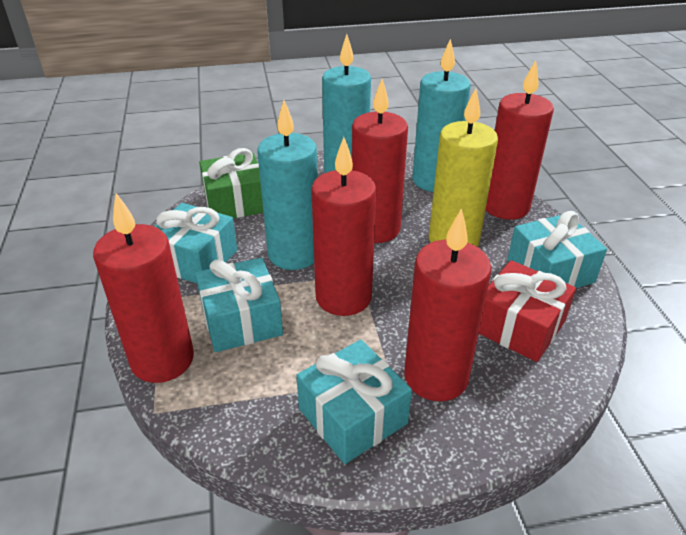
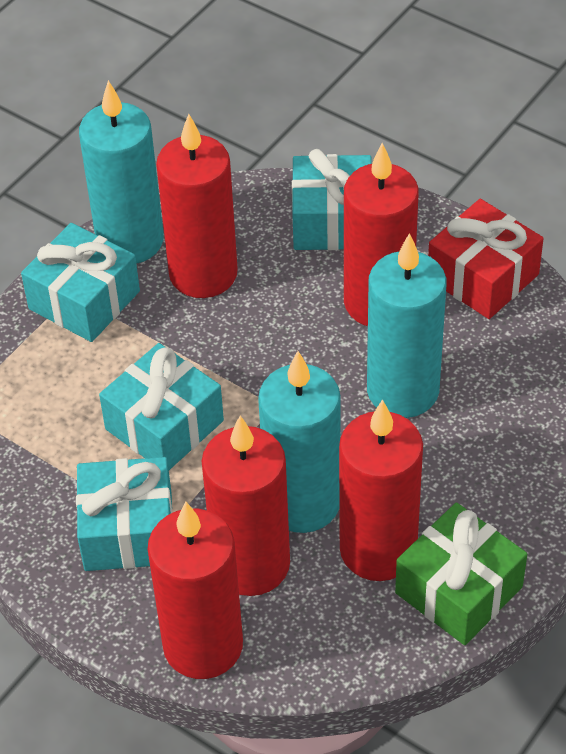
yellow candle: 1 -> 0

